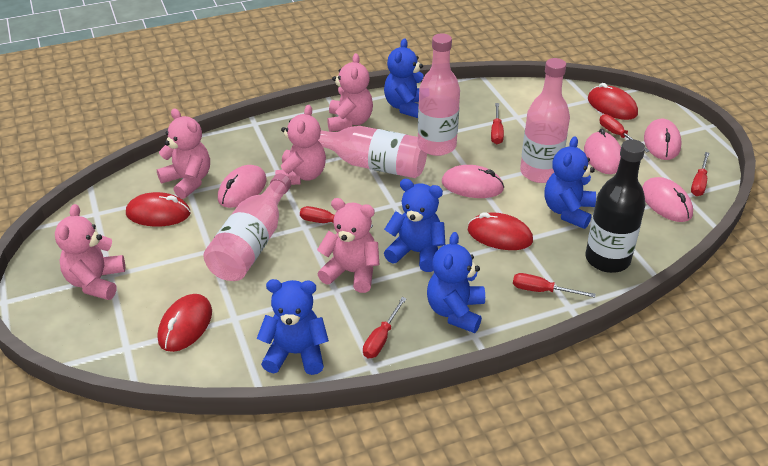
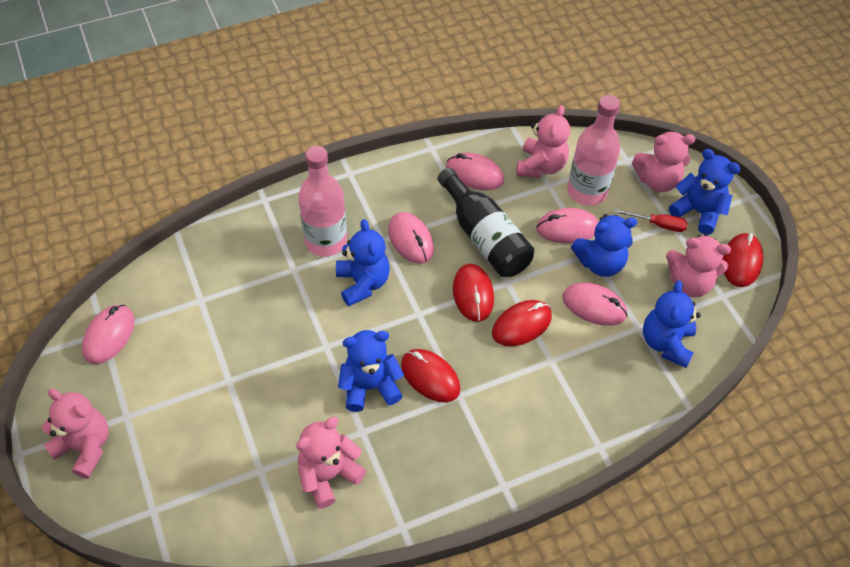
pink bottle: 4 -> 2
red screwdriver: 6 -> 1

